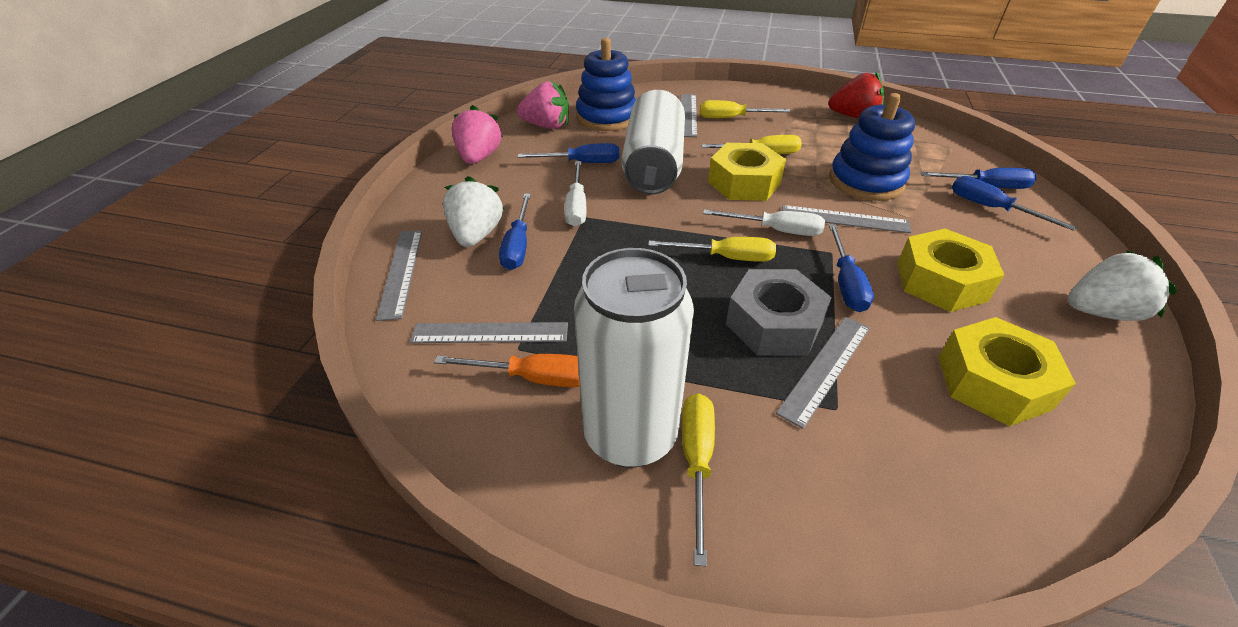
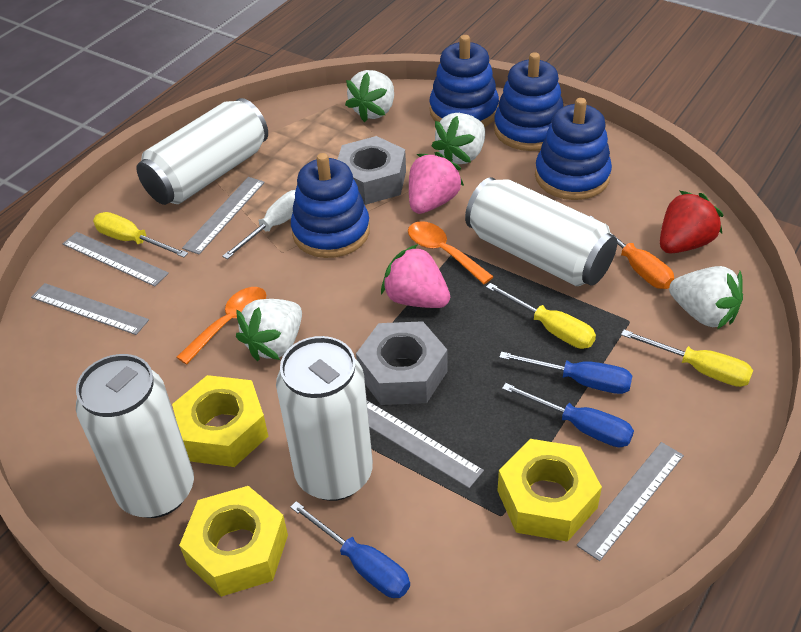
blue screwdriver: 5 -> 3
blue stacking toy: 2 -> 4
grey nut: 1 -> 2
orange spoon: 0 -> 2
white can: 2 -> 4
white screwdriver: 2 -> 1
white strawberry: 2 -> 4
yellow screwdriver: 4 -> 3

